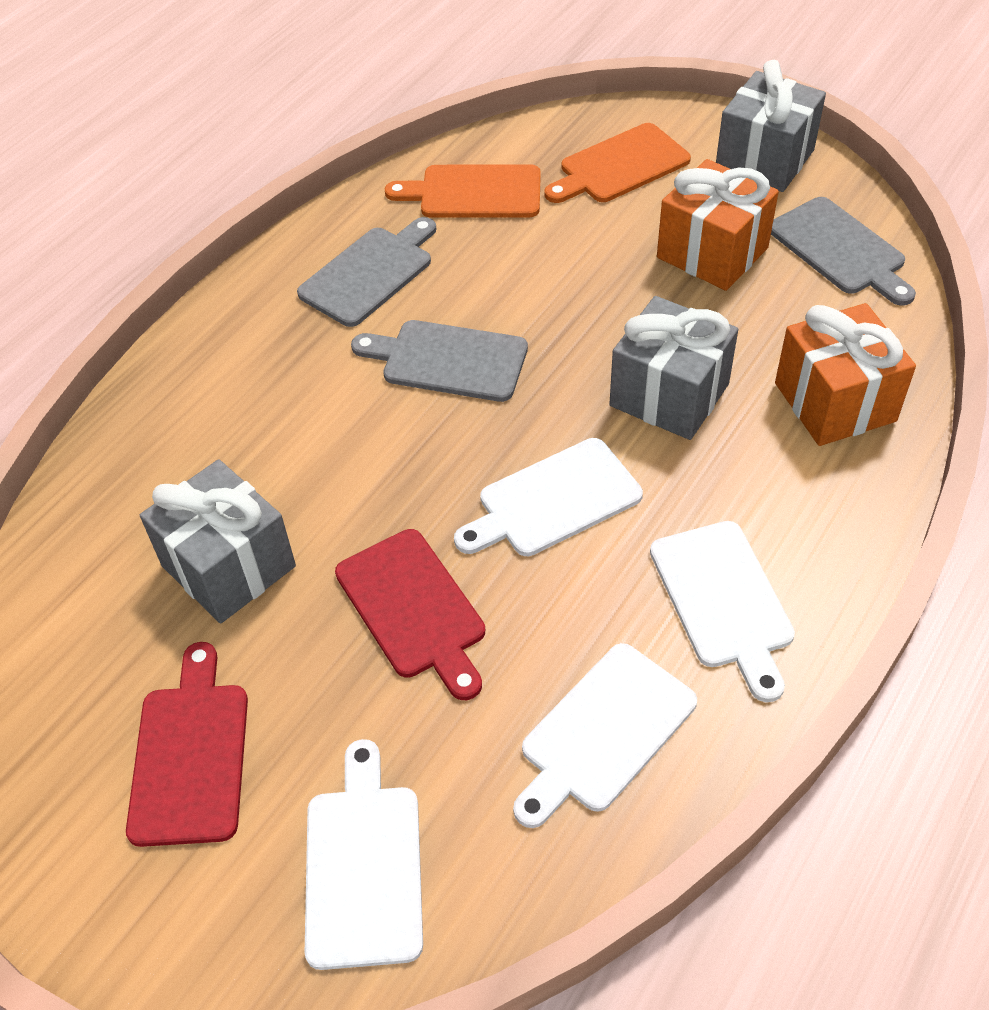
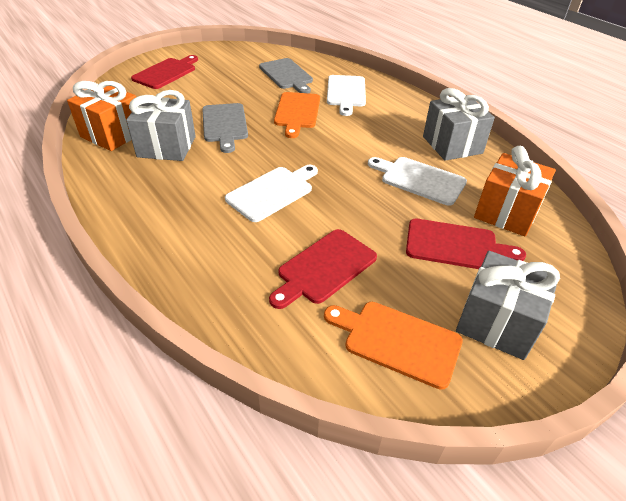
grey cutting board: 3 -> 2
red cutting board: 2 -> 3
white cutting board: 4 -> 3

